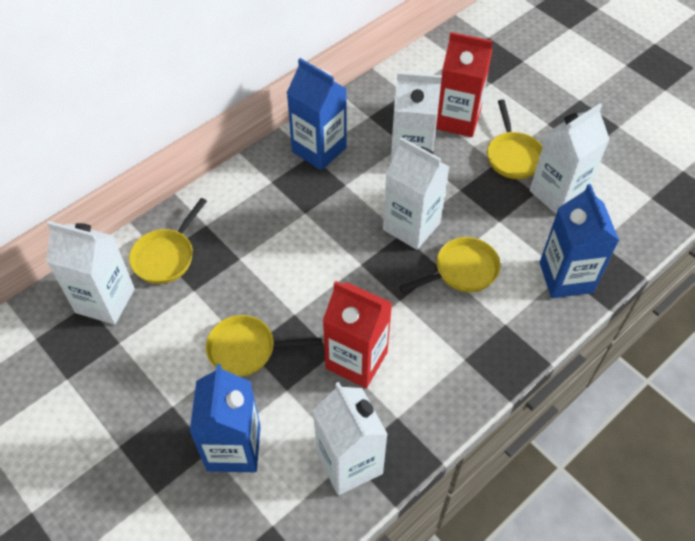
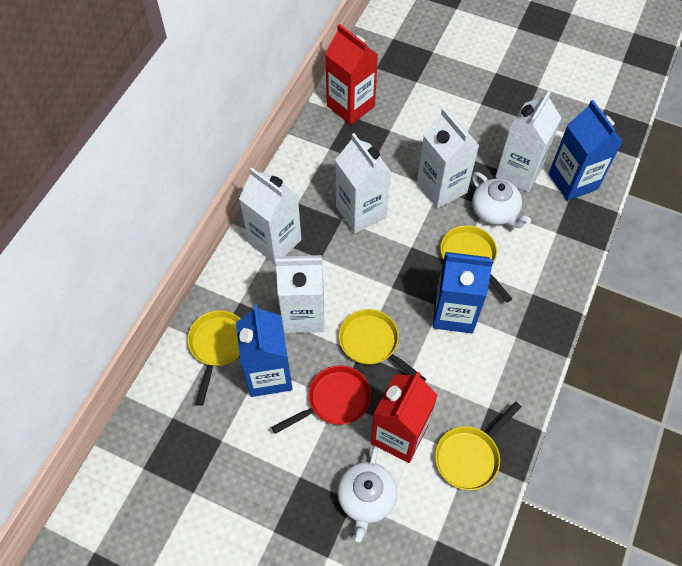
red pan: 0 -> 1
white teapot: 0 -> 2

